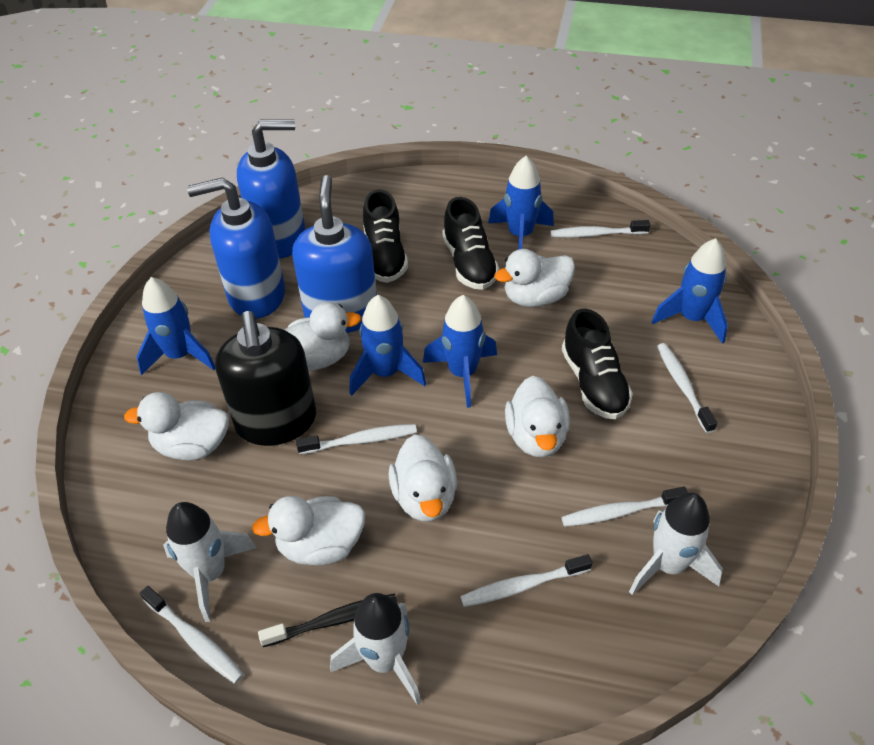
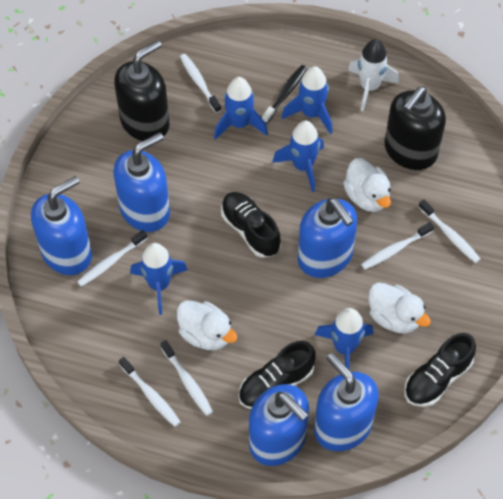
black soap dispenser: 1 -> 2
blue soap dispenser: 3 -> 5
white duck: 6 -> 3
white rocket: 3 -> 1

